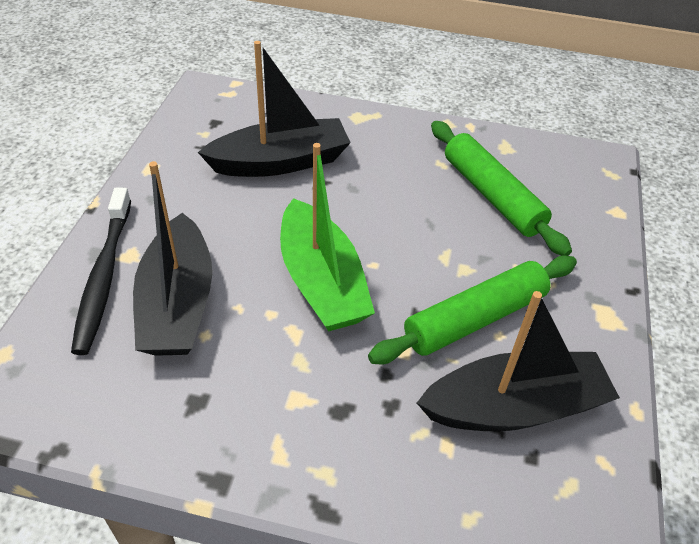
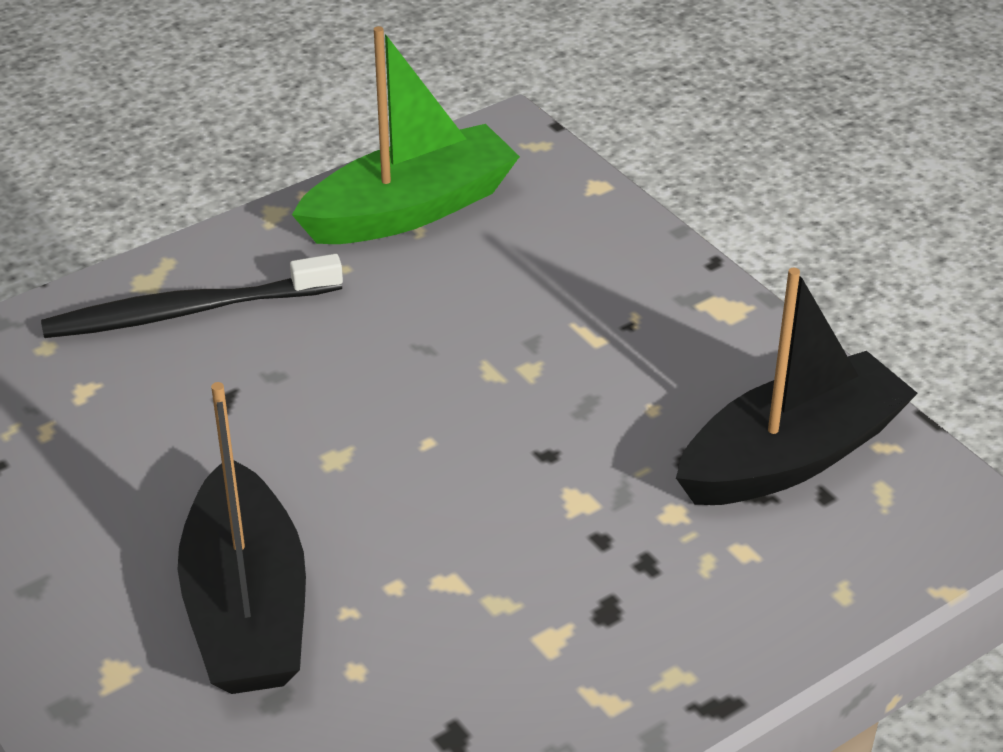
black boat: 3 -> 2
green rolling pin: 2 -> 0

